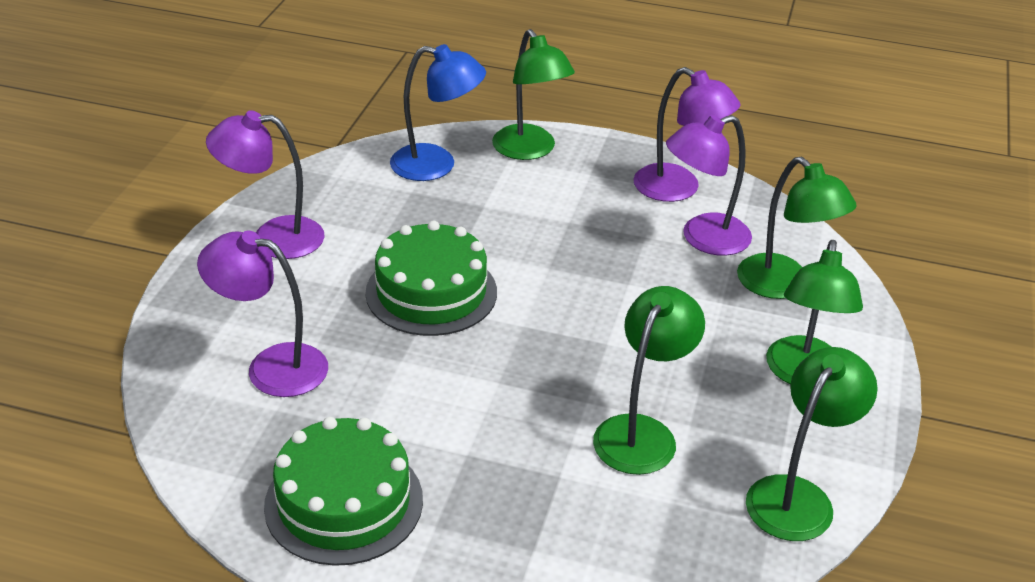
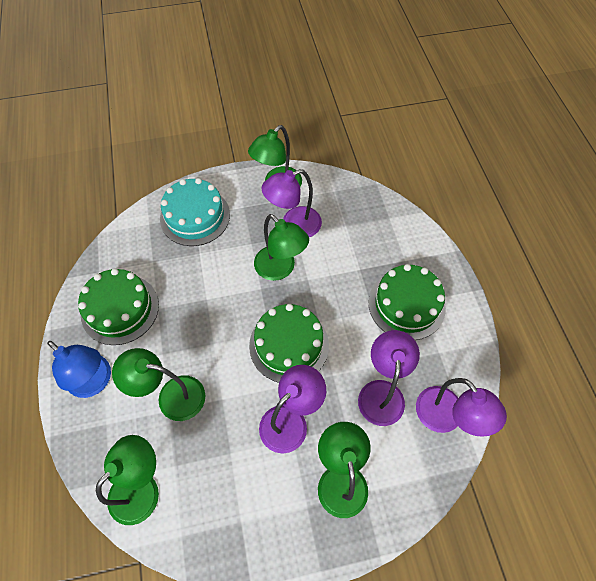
green cake: 2 -> 3
turquoise cake: 0 -> 1

